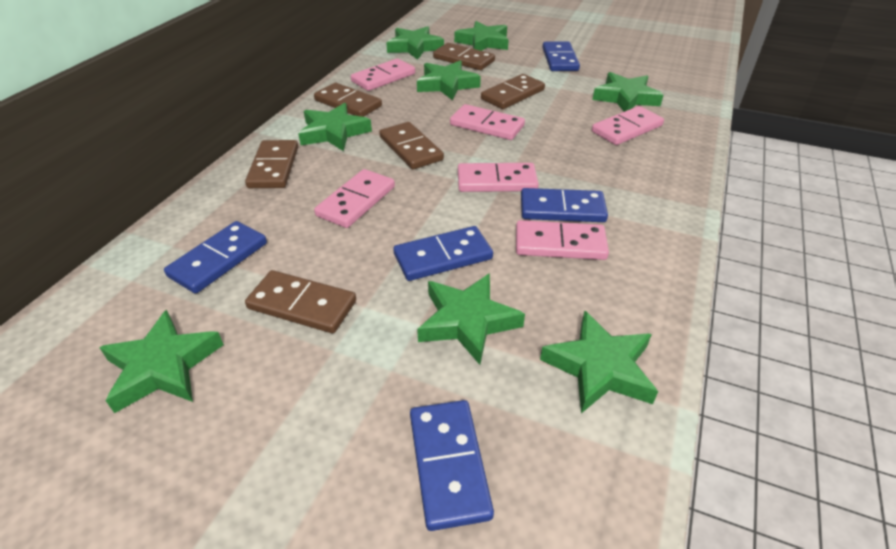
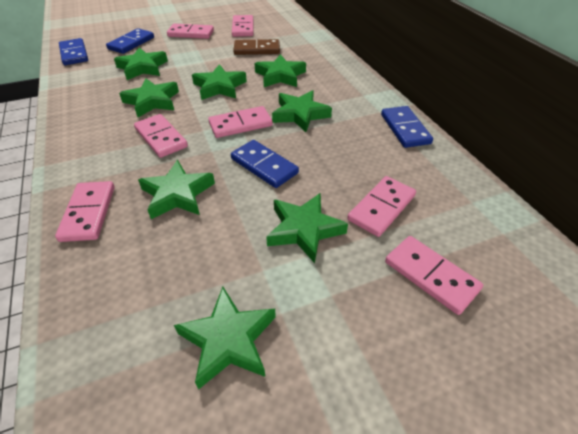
blue domino: 5 -> 4
brown domino: 6 -> 1
pink domino: 6 -> 7

